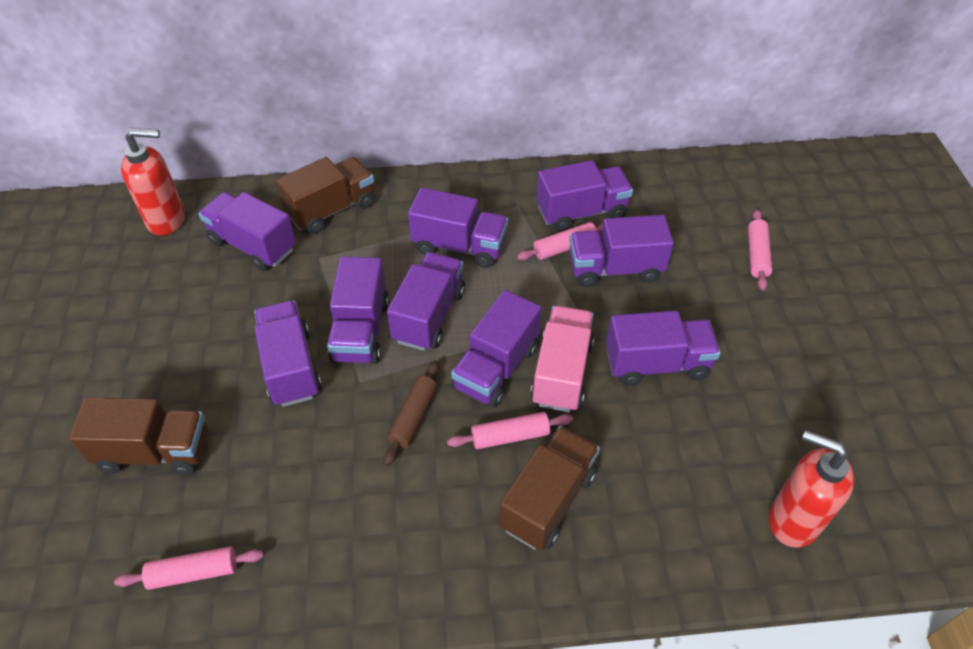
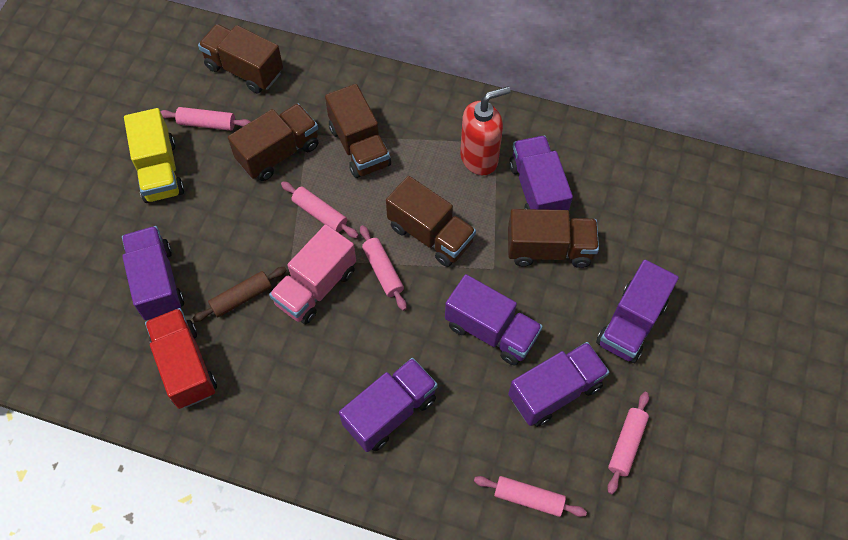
brown truck: 3 -> 5
pink rolling pin: 4 -> 5
purple truck: 9 -> 6
red soap dispenser: 2 -> 1
red truck: 0 -> 1
yellow truck: 0 -> 1

